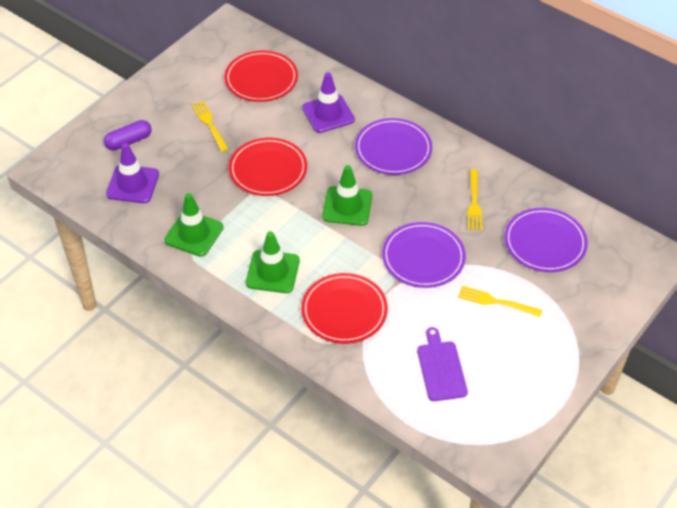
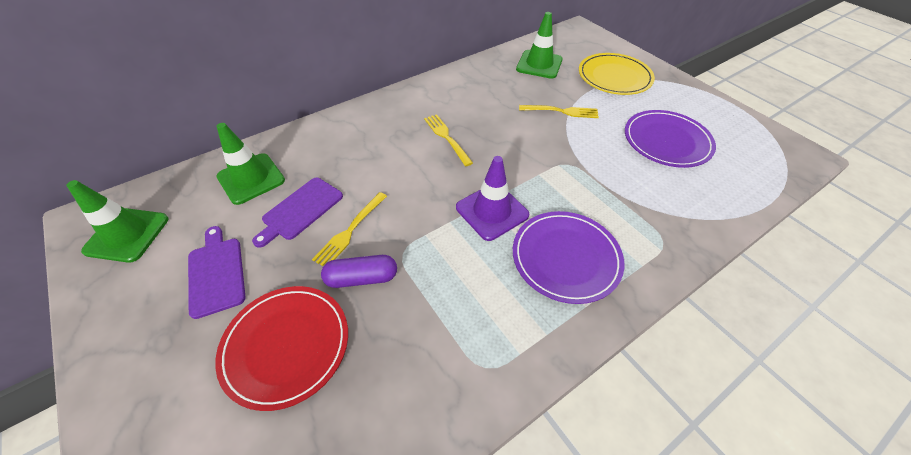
purple cutting board: 1 -> 2
purple plate: 3 -> 2
purple traffic cone: 2 -> 1
red plate: 3 -> 1
yellow plate: 0 -> 1

